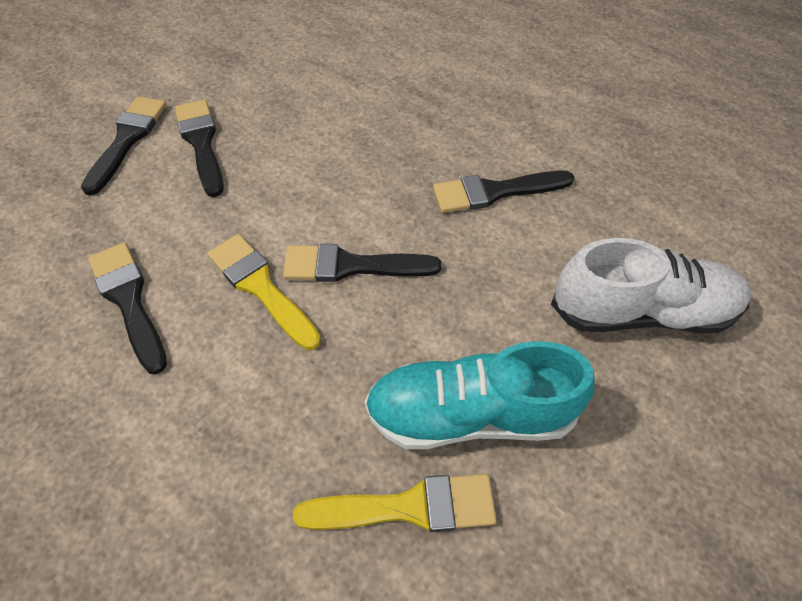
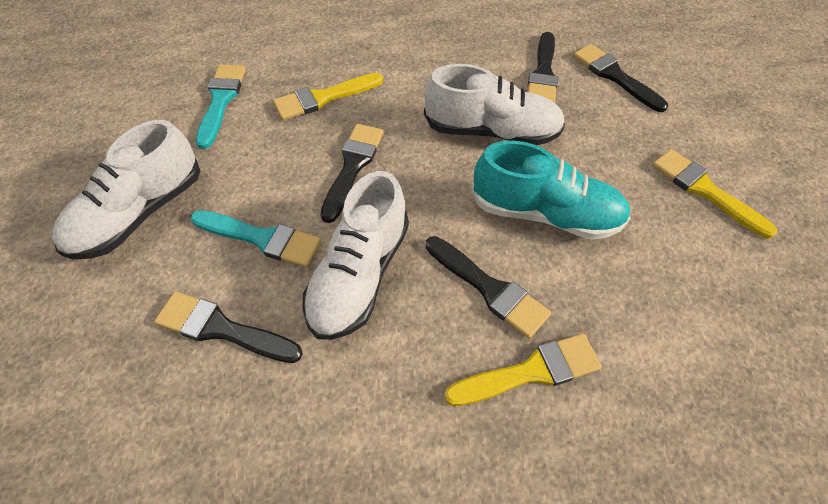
turquoise brush: 0 -> 2
white shoe: 1 -> 3
yellow brush: 2 -> 3

